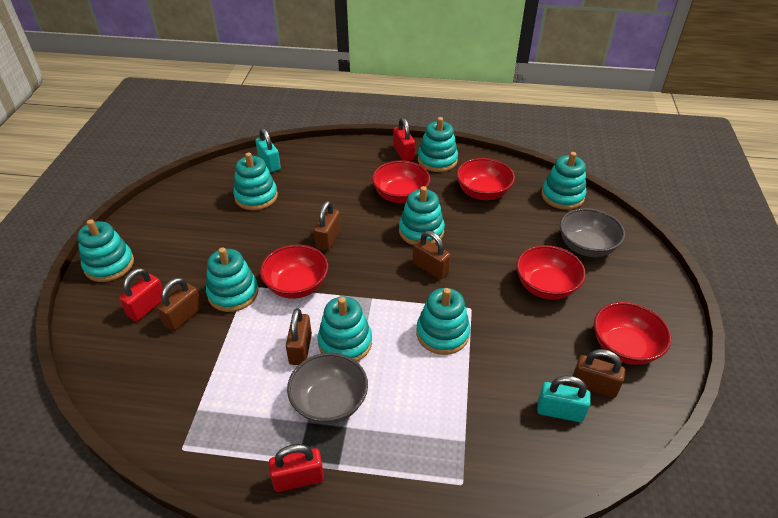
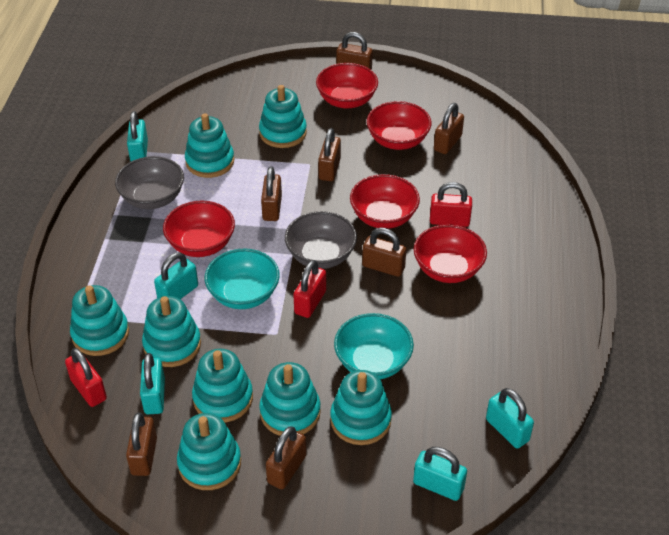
brown padlock: 5 -> 7
turquoise bowl: 0 -> 2
turquoise padlock: 2 -> 5

